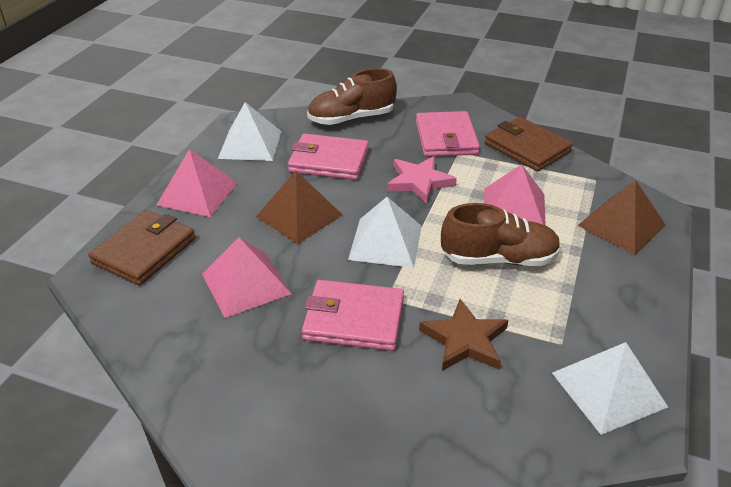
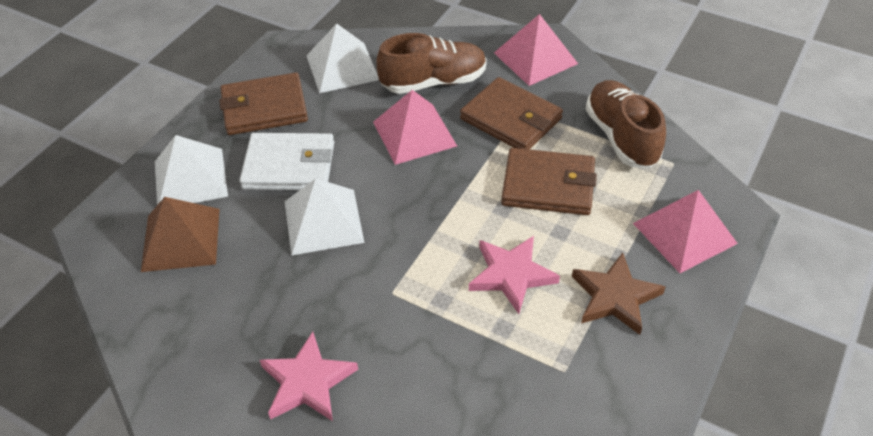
brown pyramid: 2 -> 1
brown wallet: 2 -> 3
pink star: 1 -> 2
pink wallet: 3 -> 0
white wallet: 0 -> 1

